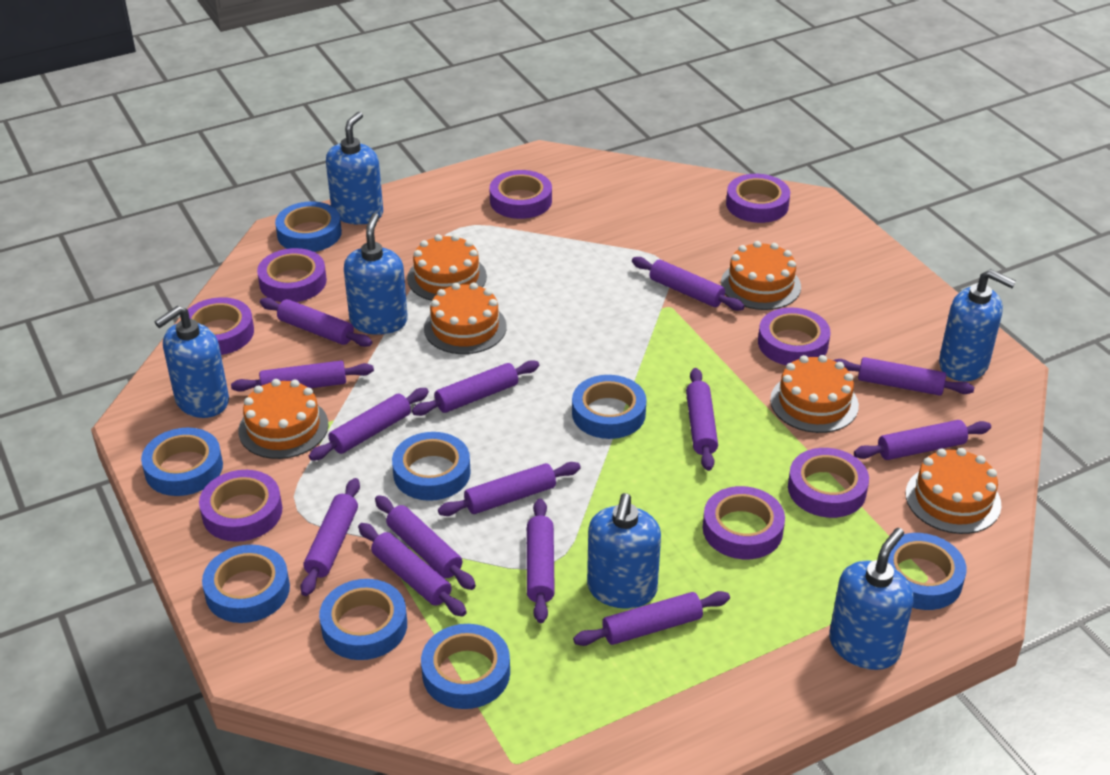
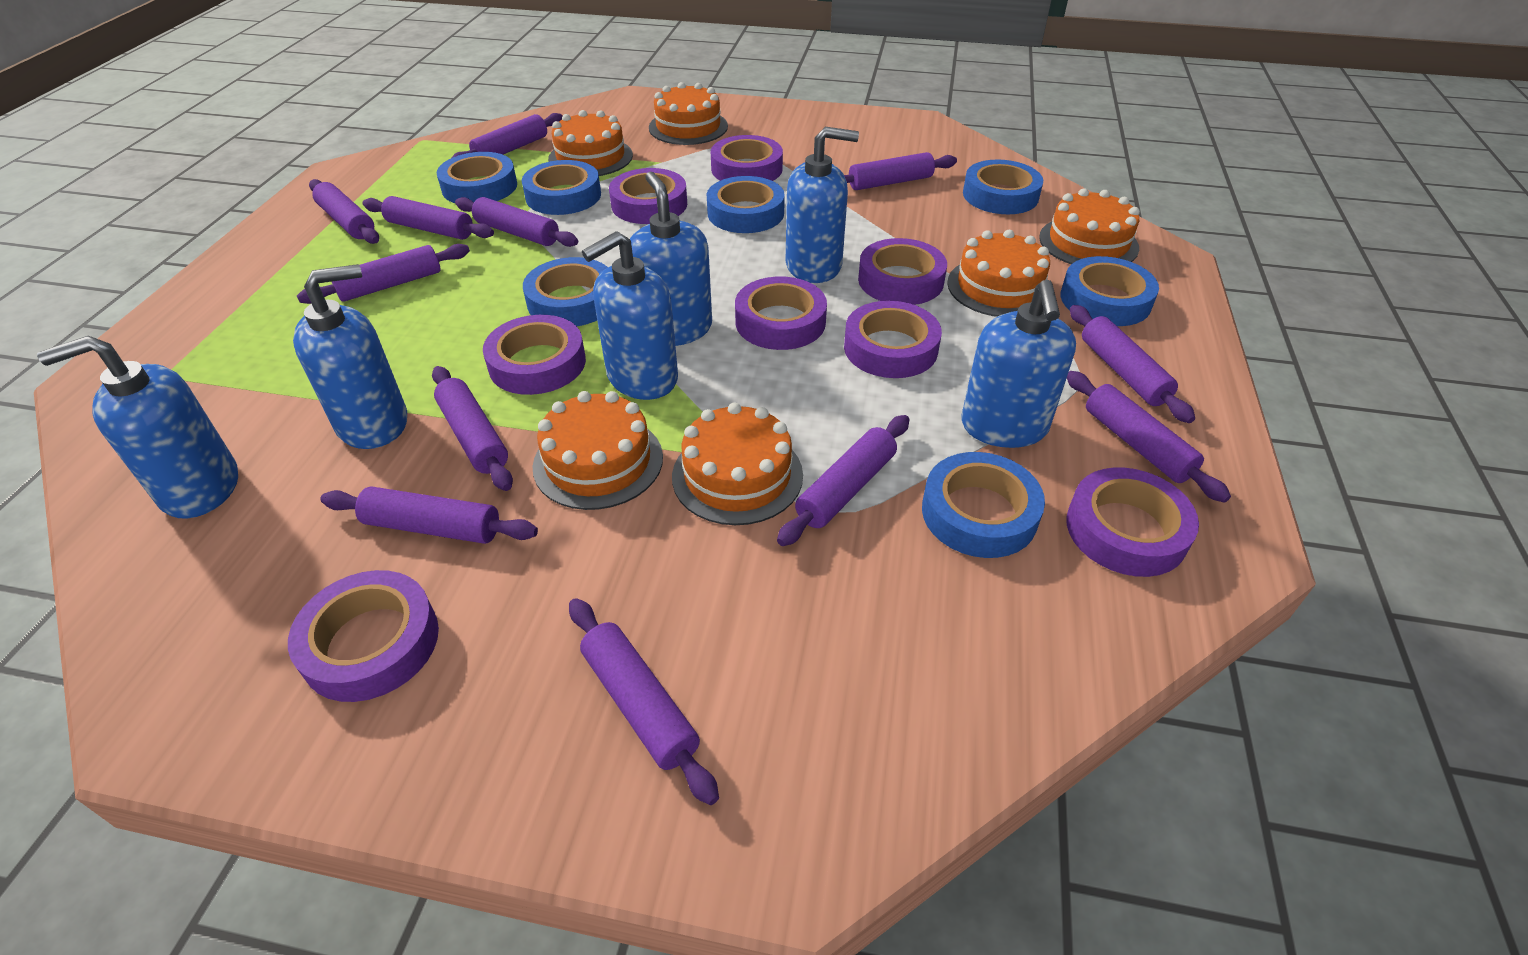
blue tape: 8 -> 7
purple rolling pin: 14 -> 12

